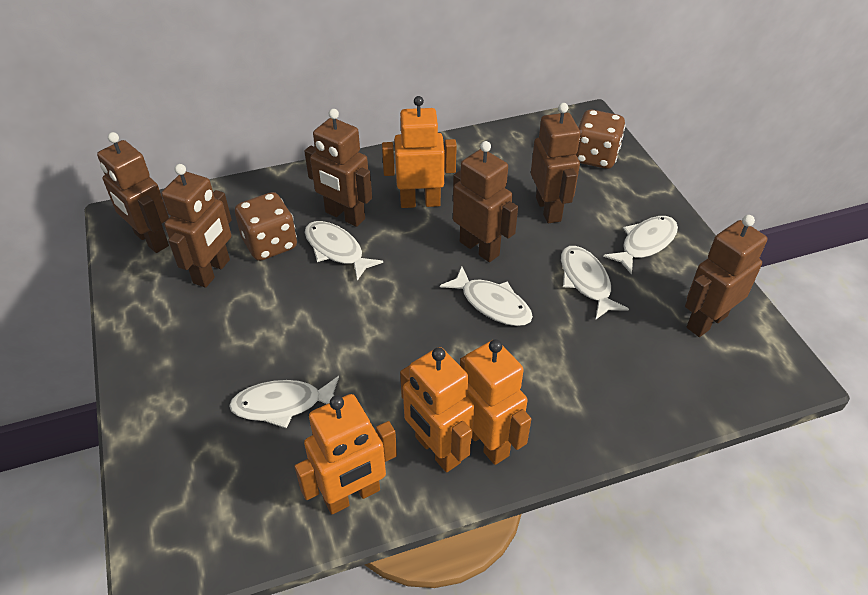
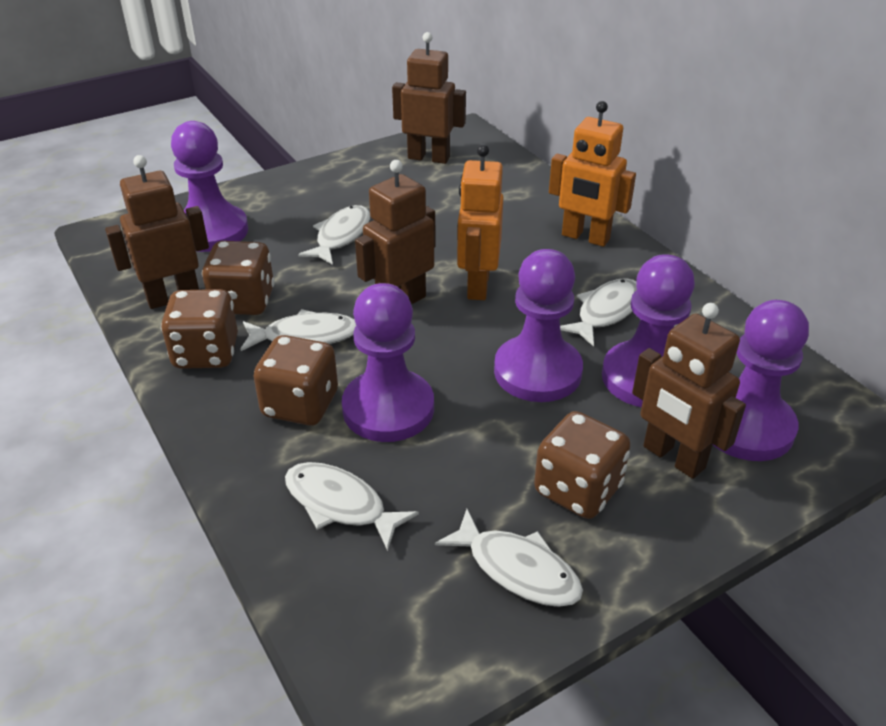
brown dice: 2 -> 4
brown robot: 6 -> 4
orange robot: 4 -> 2
purple pawn: 0 -> 5

